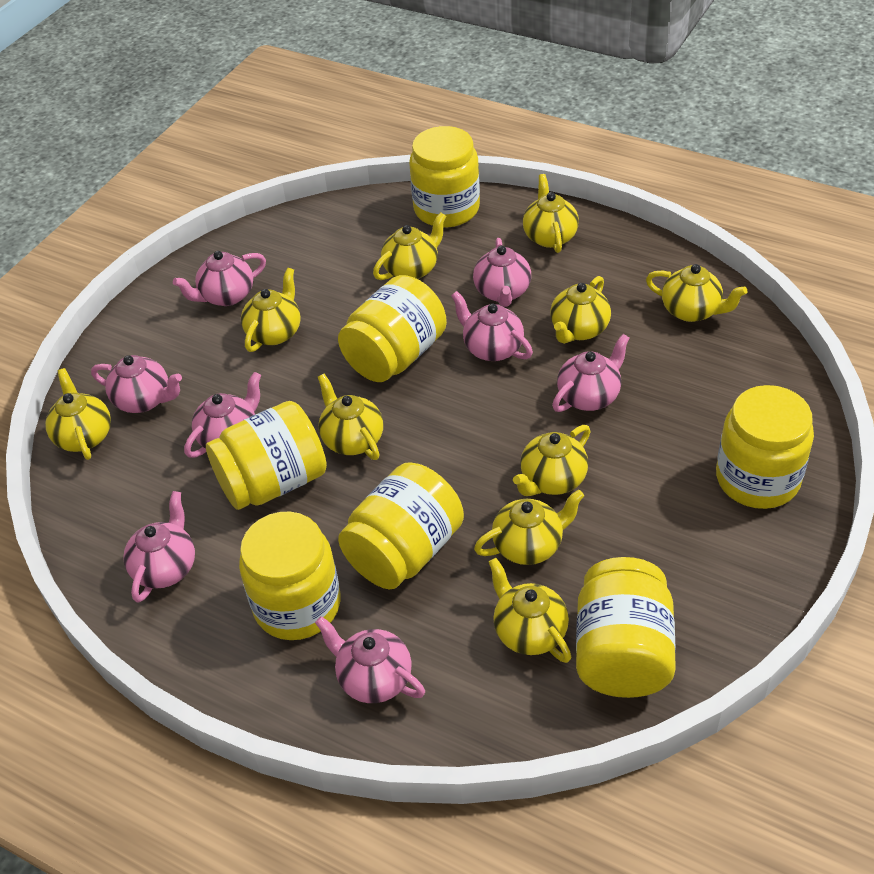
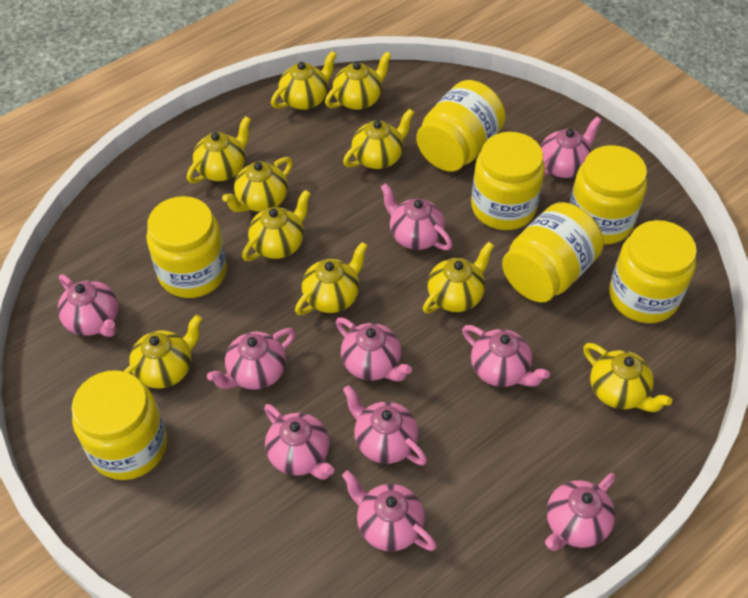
pink teapot: 8 -> 10

